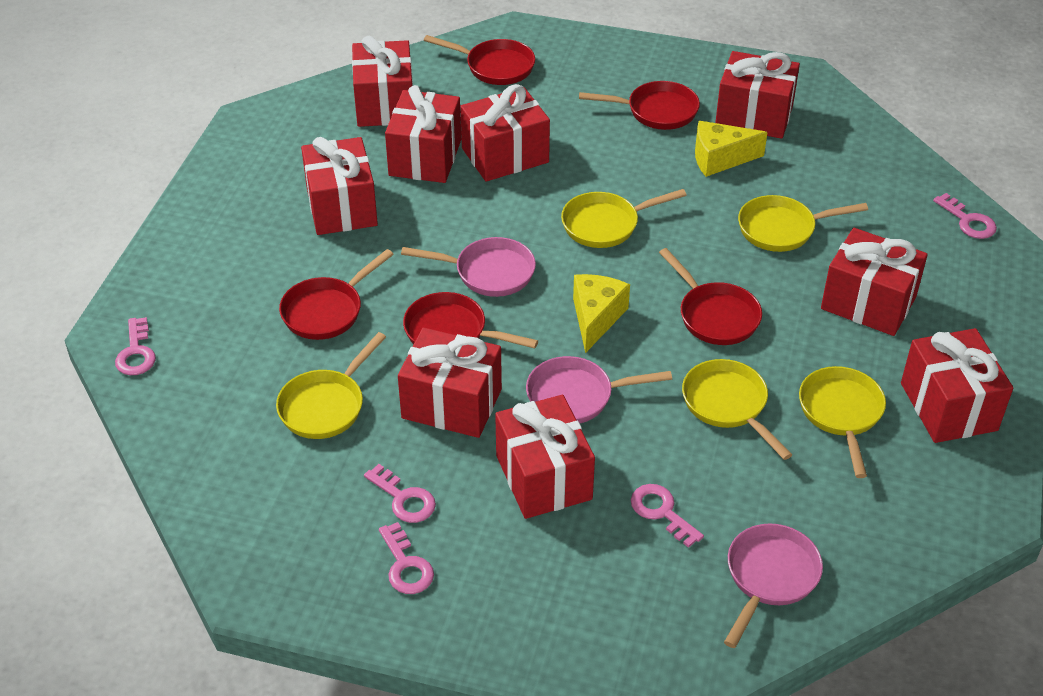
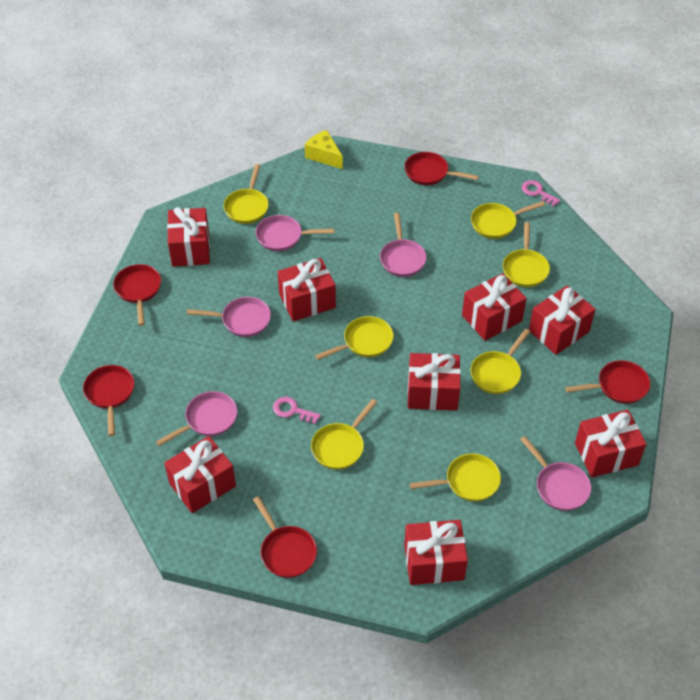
pink key: 5 -> 2
pink pan: 3 -> 5
red gift: 9 -> 8
yellow cheese: 2 -> 1
yellow pan: 5 -> 7

